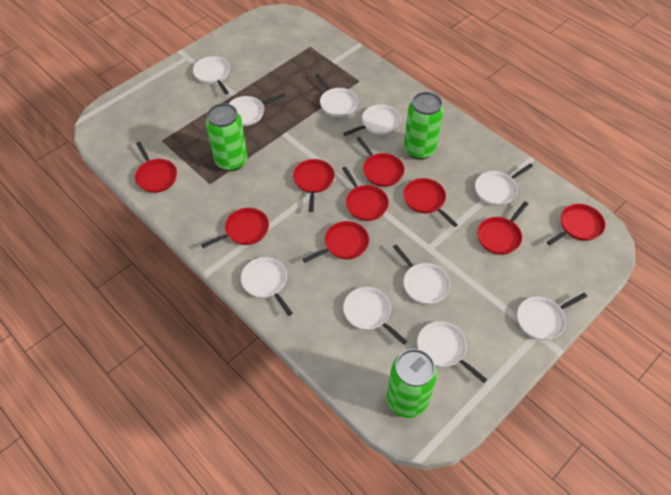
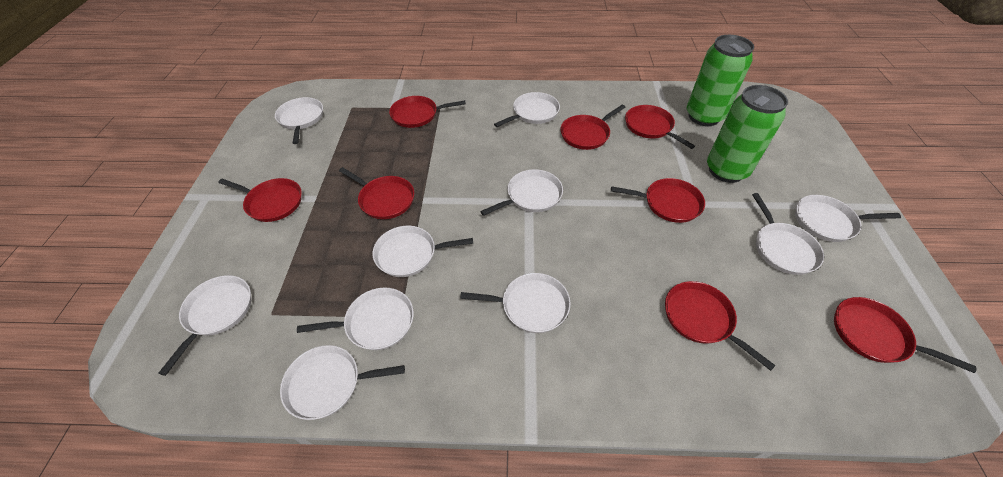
green can: 3 -> 2
red pan: 9 -> 8

